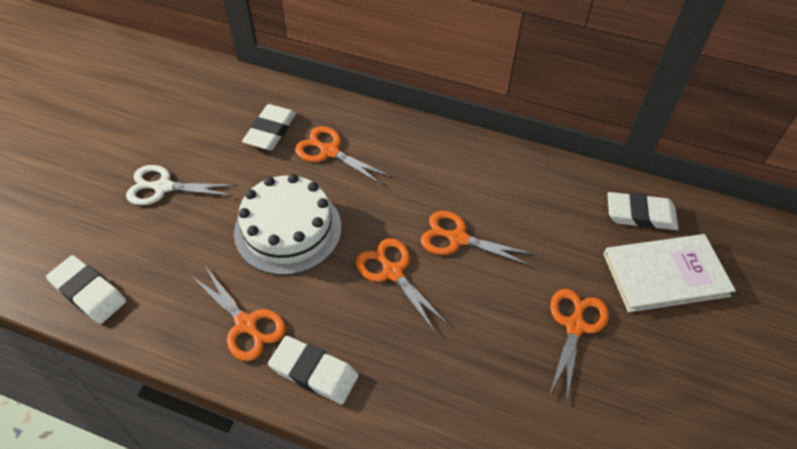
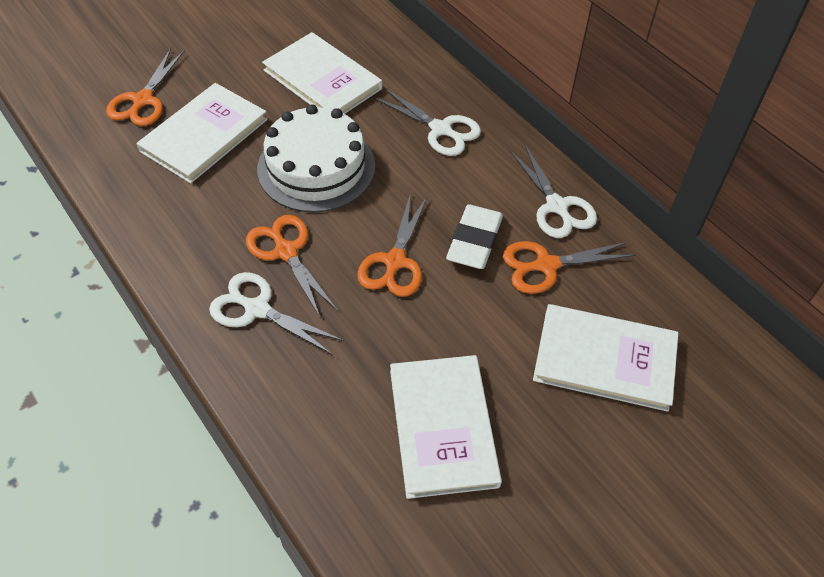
orange scissors: 5 -> 4
white book: 1 -> 4
white eraser: 4 -> 1
white scissors: 1 -> 3

